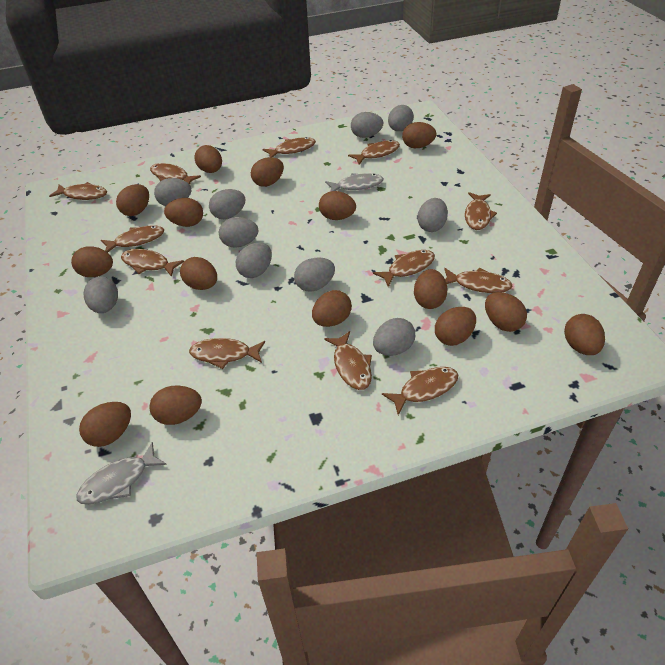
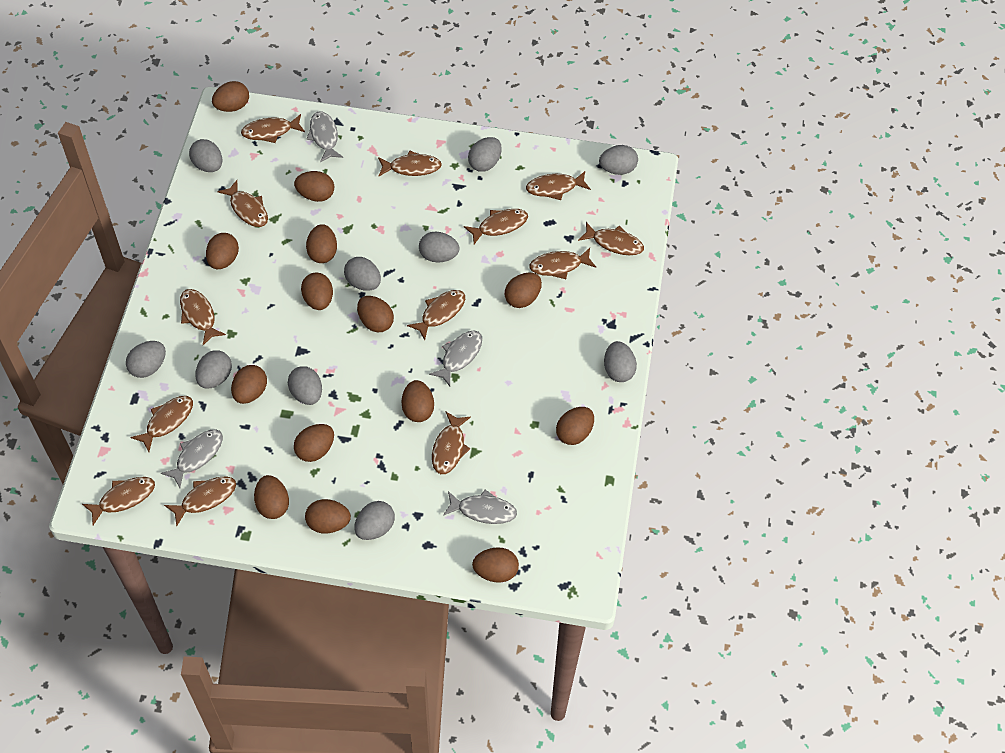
brown egg: 15 -> 14
brown fish: 12 -> 13
grey fish: 2 -> 4

